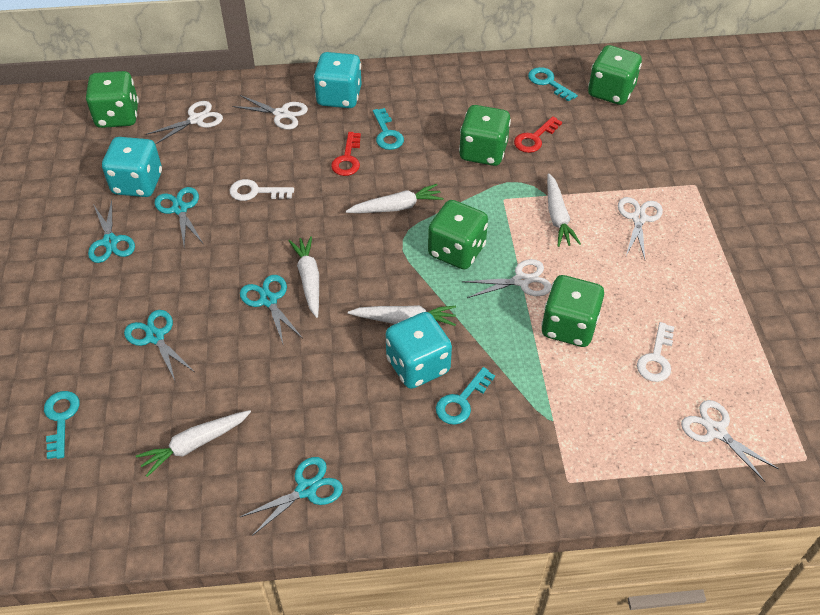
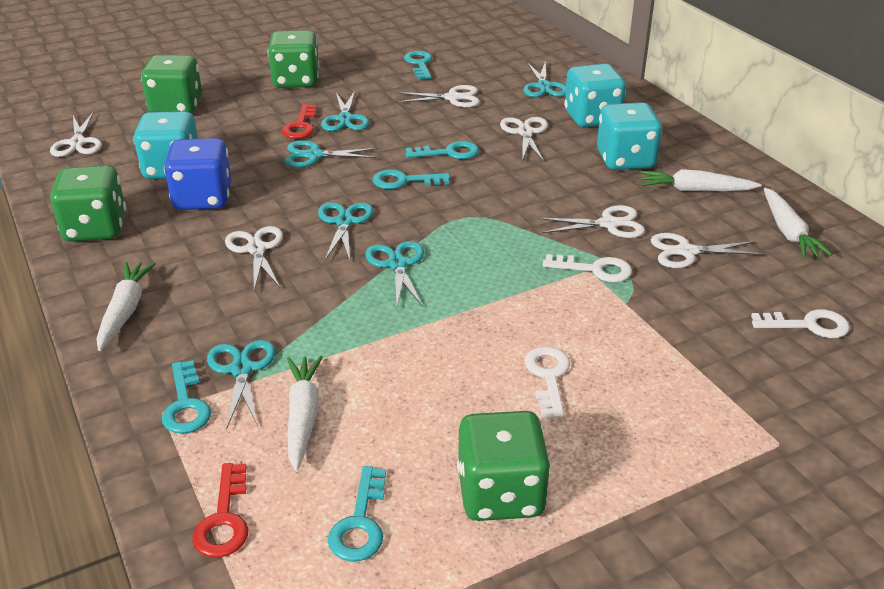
blue dice: 0 -> 1
green dice: 5 -> 4
turquoise key: 4 -> 5
turquoise scissors: 5 -> 6
white carrot: 5 -> 4
white key: 2 -> 3
white scissors: 5 -> 6

